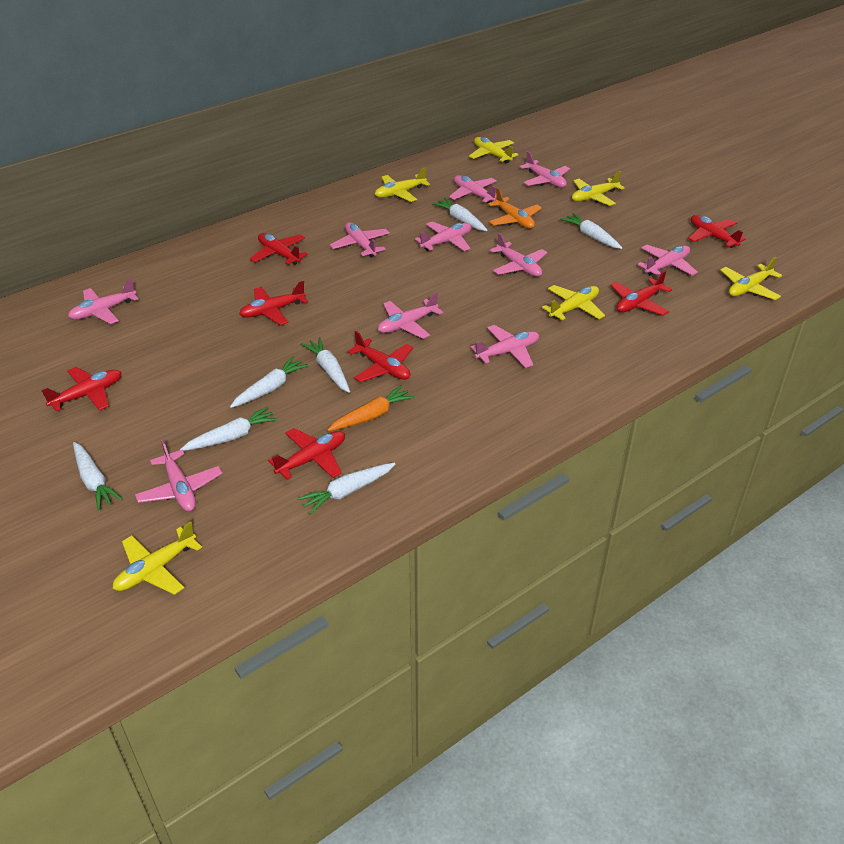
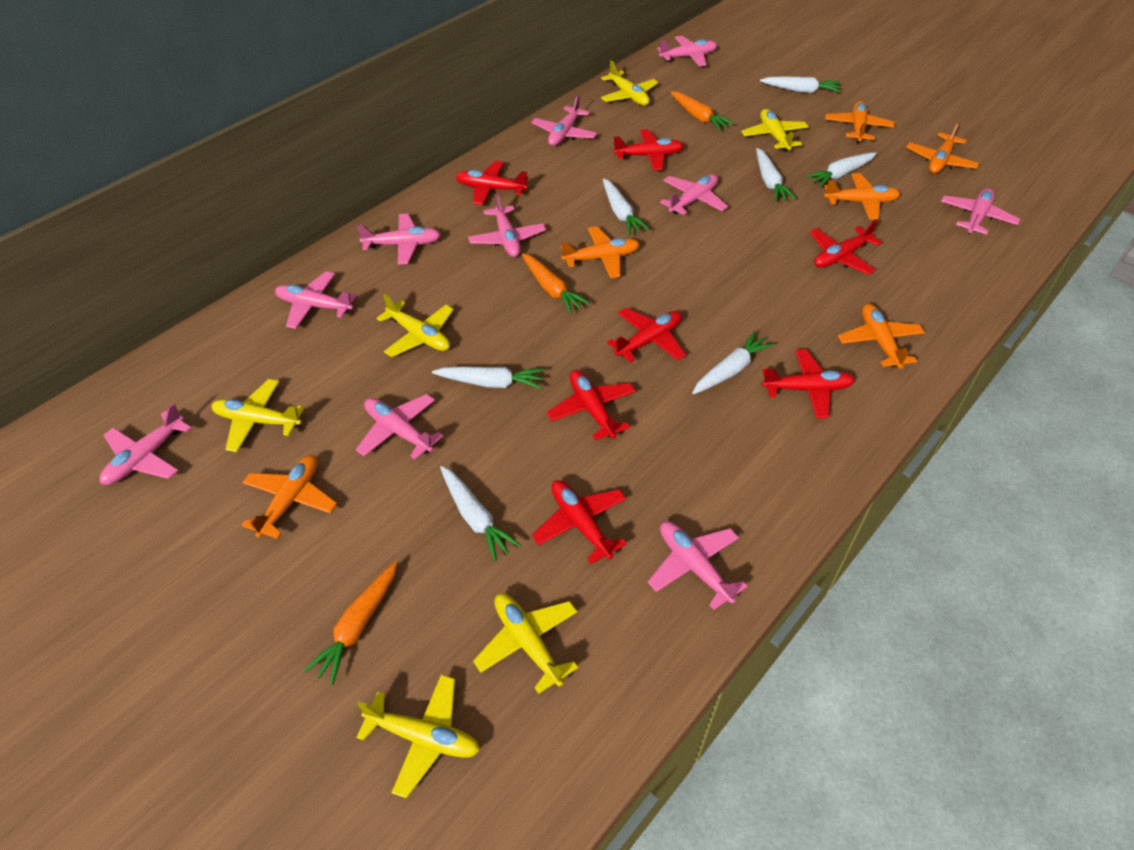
orange carrot: 1 -> 3
orange plane: 1 -> 6

